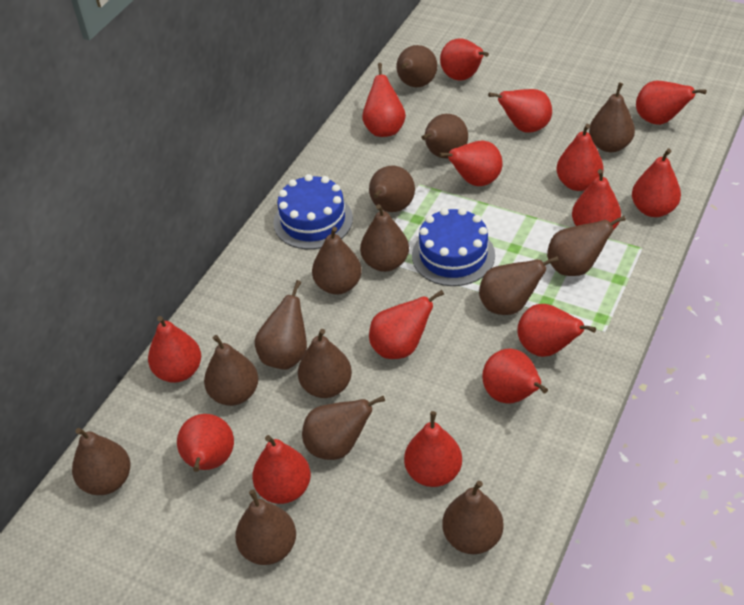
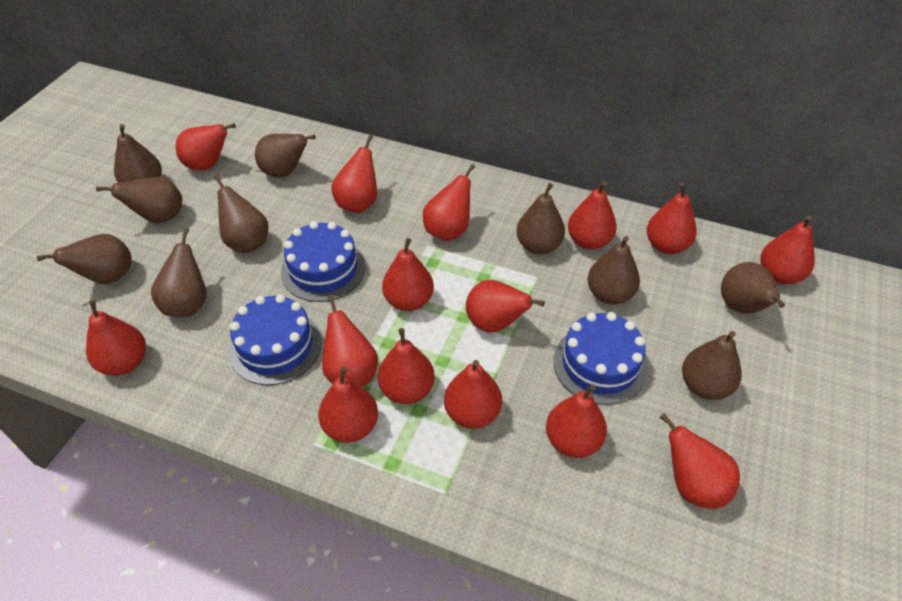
blue cake: 2 -> 3
brown pear: 15 -> 10

